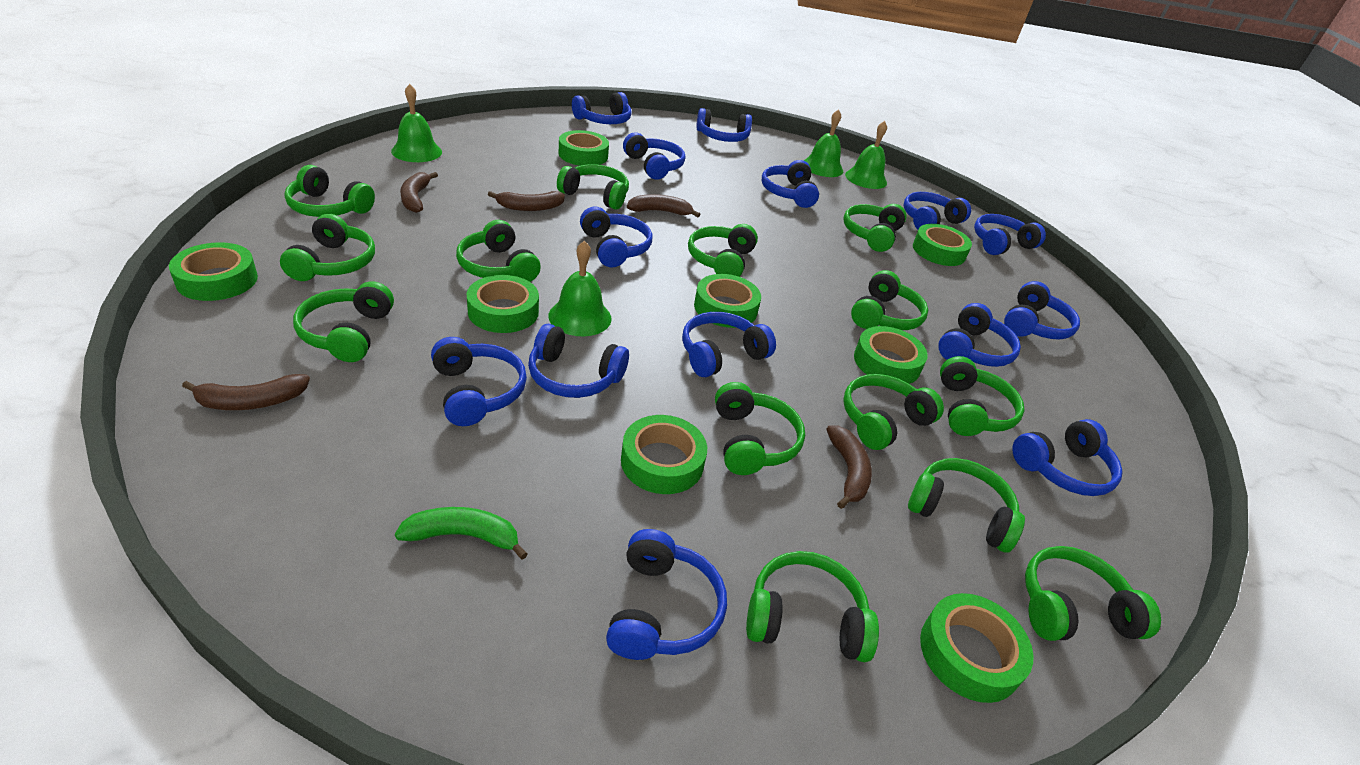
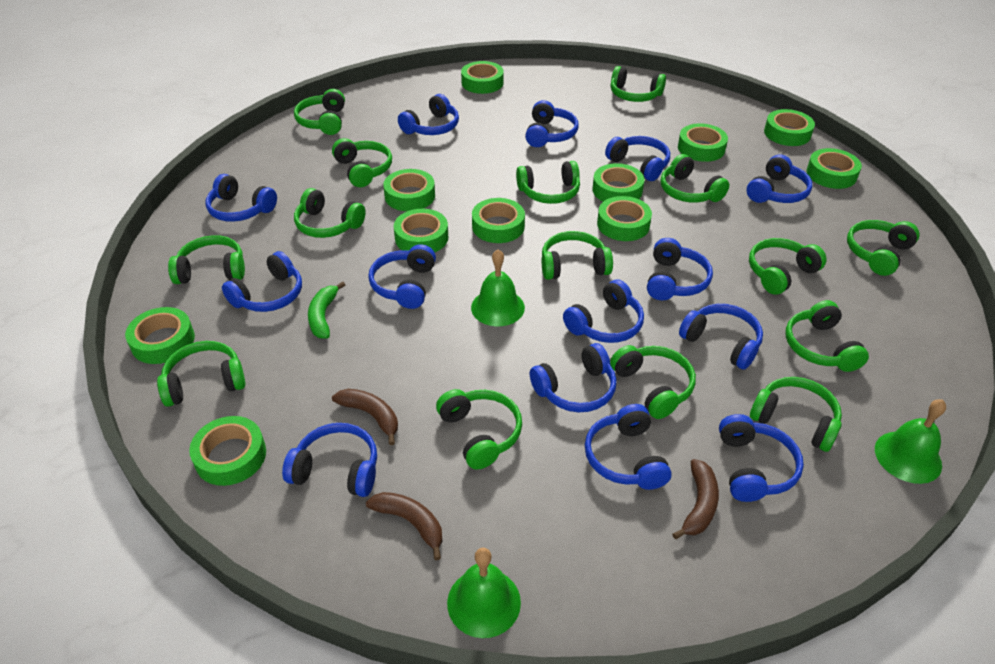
brown banana: 5 -> 3
green bell: 4 -> 3
green headphones: 14 -> 15
green tape: 8 -> 11

